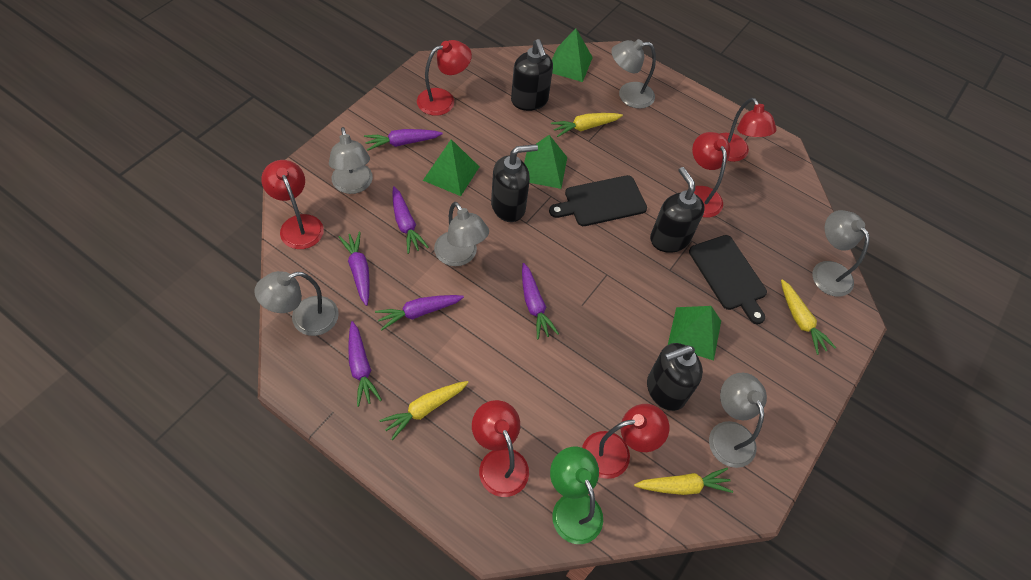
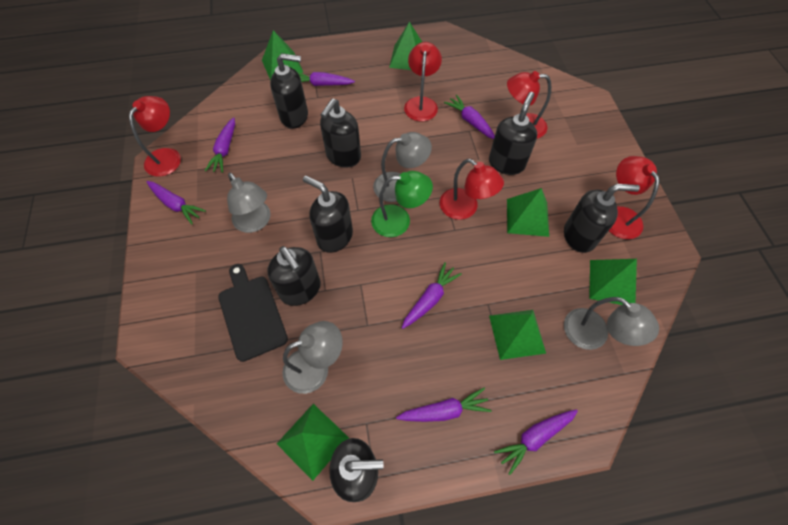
black cutting board: 2 -> 1
black soap dispenser: 4 -> 7
green pyramid: 4 -> 6
grey lamp: 6 -> 4
purple carrot: 6 -> 7
red lamp: 6 -> 5
yellow carrot: 4 -> 0

